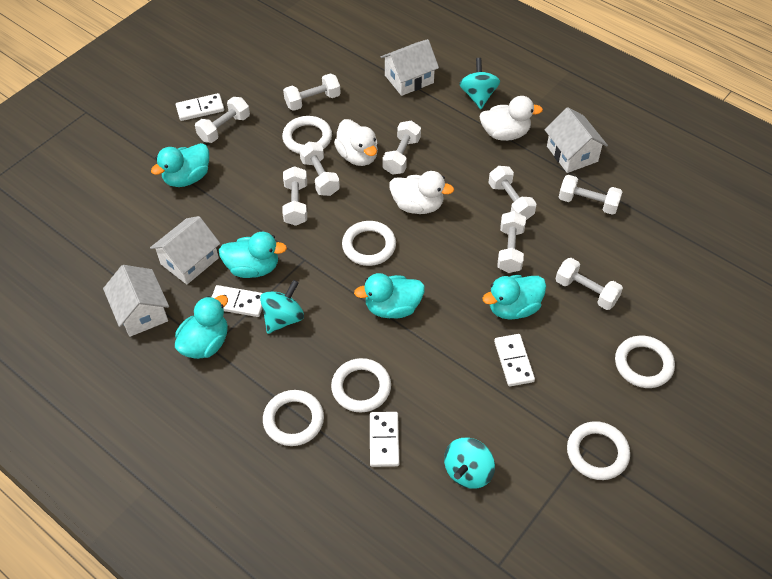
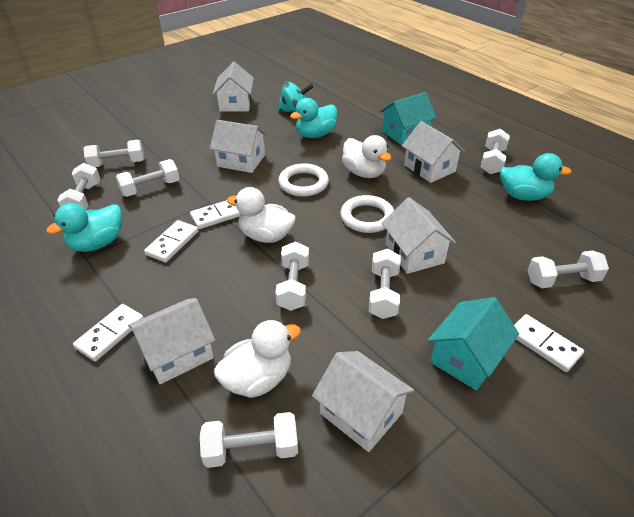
turquoise duck: 5 -> 3
turquoise house: 0 -> 2
turquoise spinning top: 3 -> 1
white dumbbell: 9 -> 8
white house: 4 -> 6
white ring: 6 -> 2

